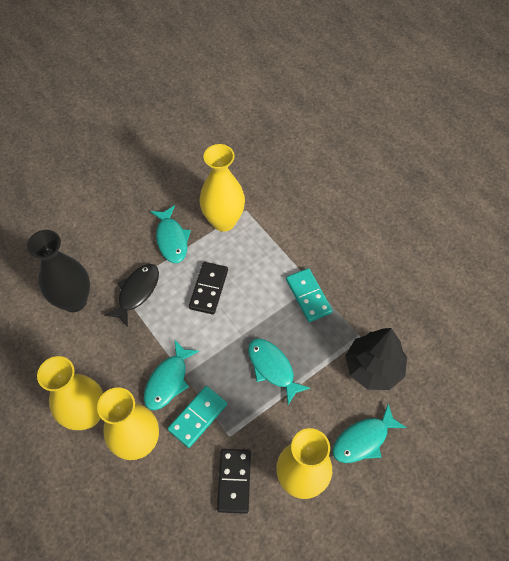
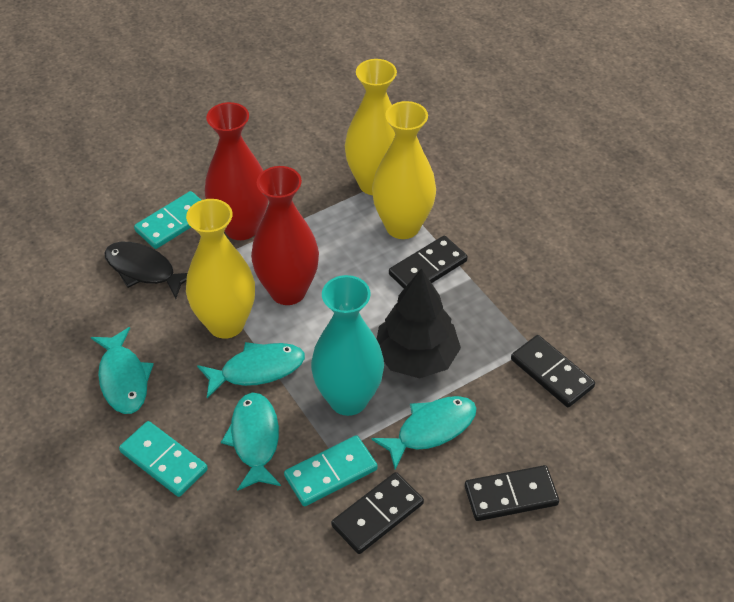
black domino: 2 -> 4
black vase: 1 -> 0
red vase: 0 -> 2
turquoise domino: 2 -> 3
turquoise vase: 0 -> 1
yellow vase: 4 -> 3

